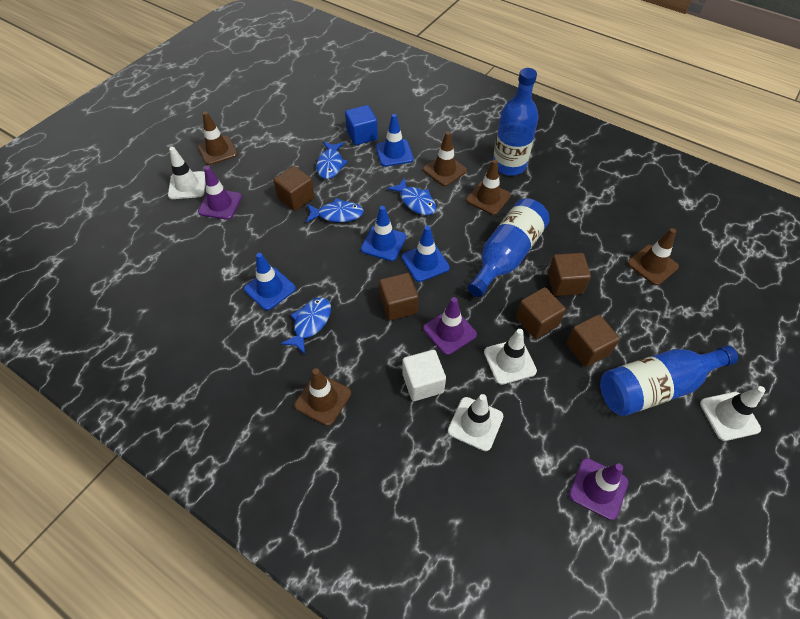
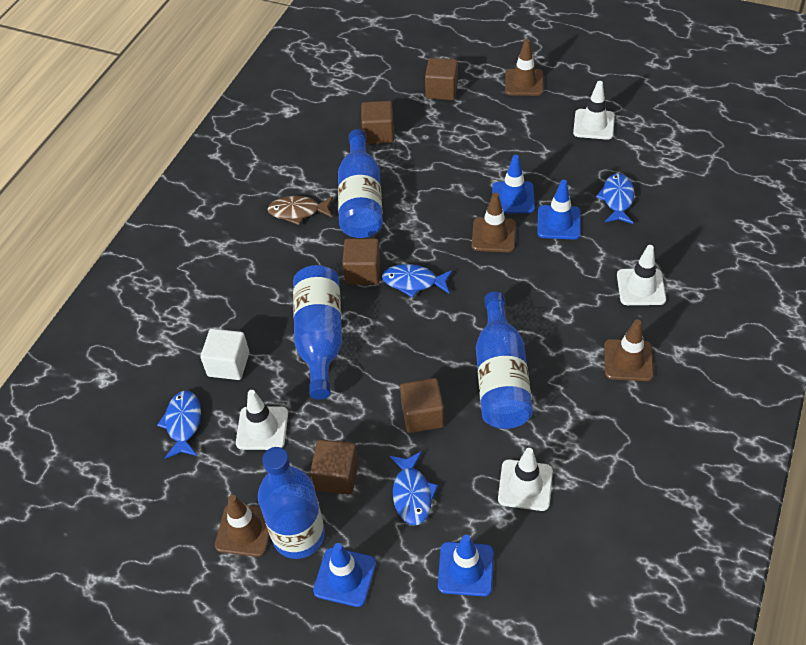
blue bottle: 3 -> 4
blue cube: 1 -> 0
brown fish: 0 -> 1
brown traffic cone: 5 -> 4
purple traffic cone: 3 -> 0

